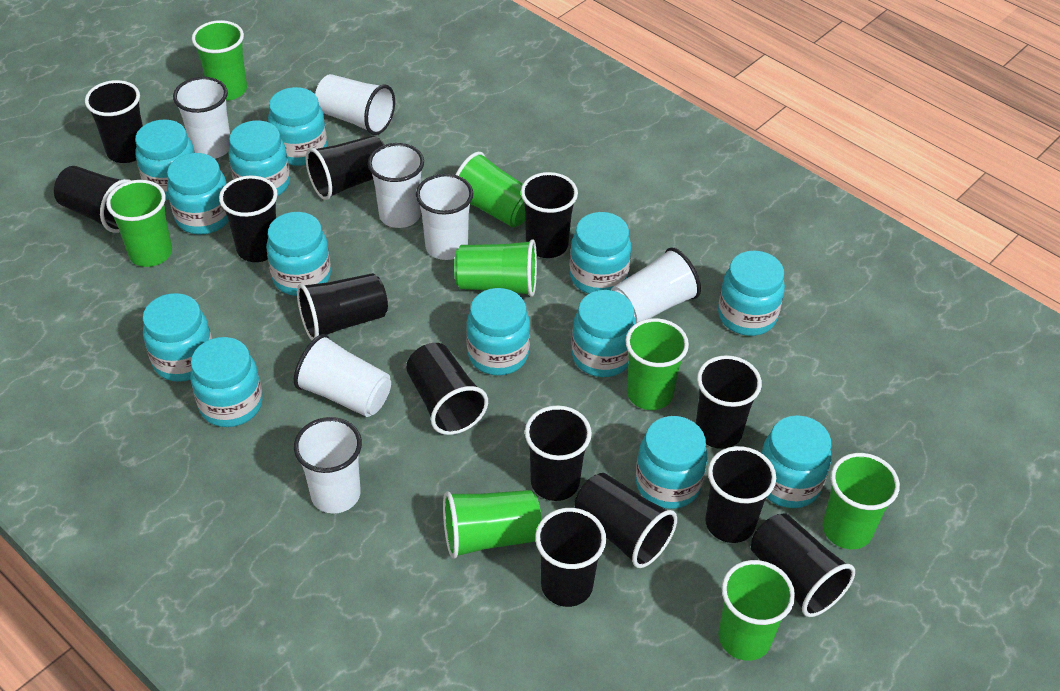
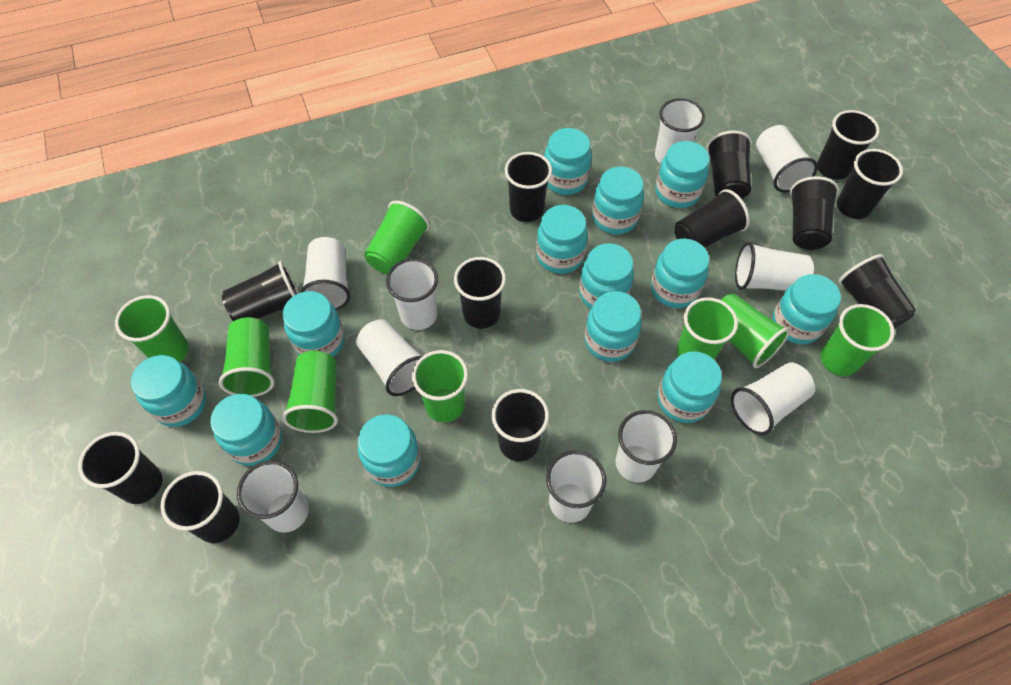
black cup: 13 -> 12
white cup: 7 -> 10

